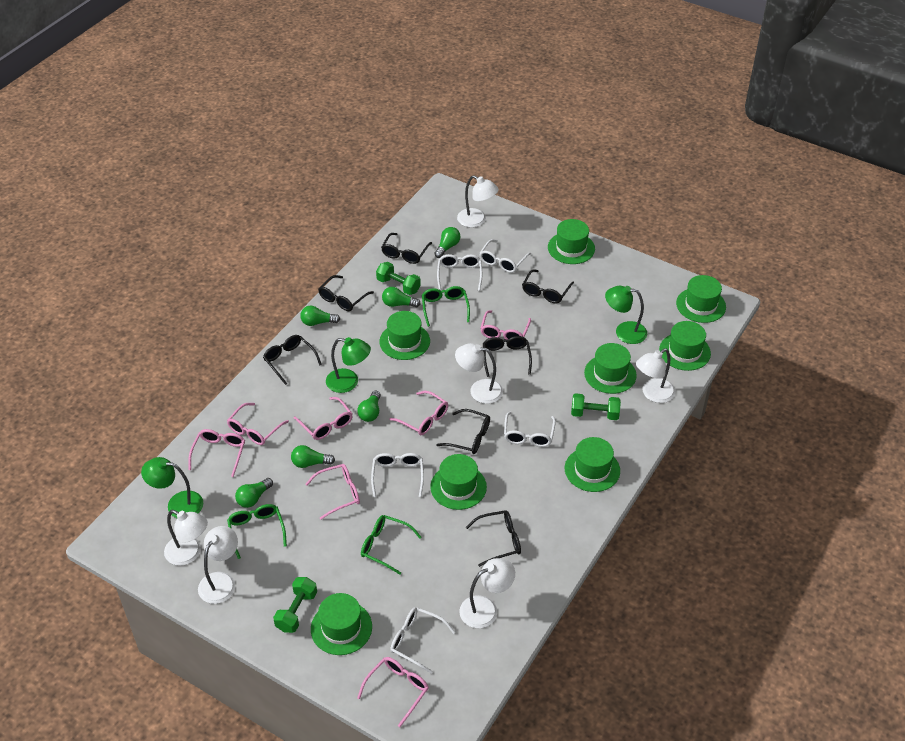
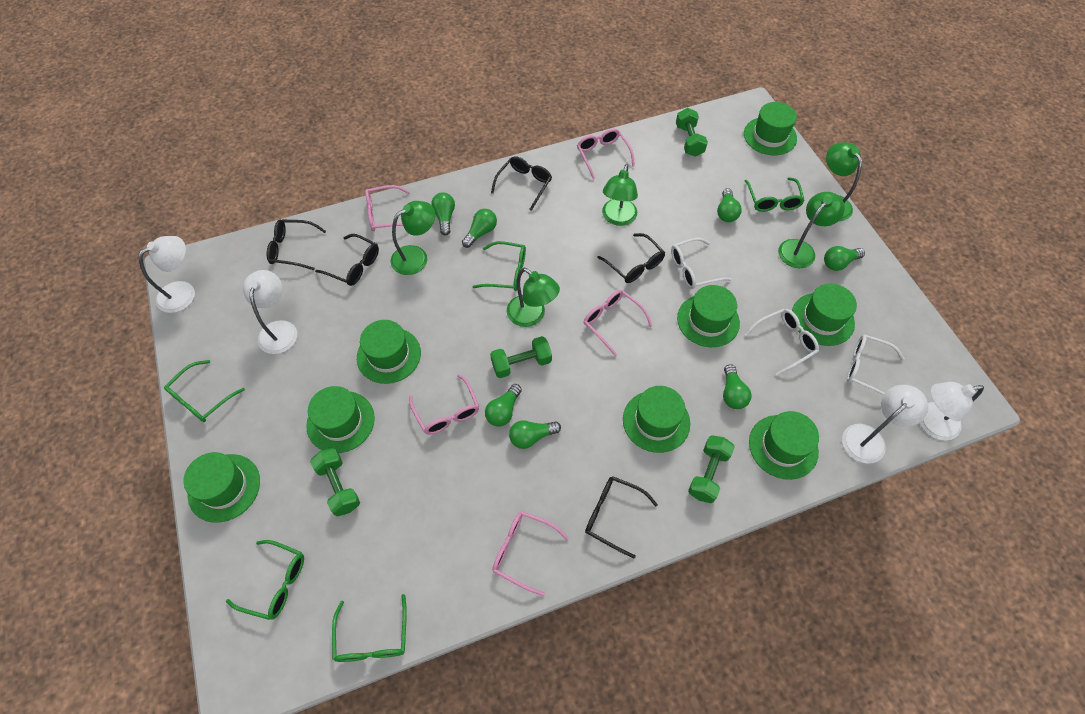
black glasses: 7 -> 5
green dumbbell: 3 -> 4
green glasses: 3 -> 5
green lamp: 3 -> 5
green light bulb: 6 -> 7
pink glasses: 7 -> 5
white glasses: 5 -> 3
white lamp: 6 -> 4

